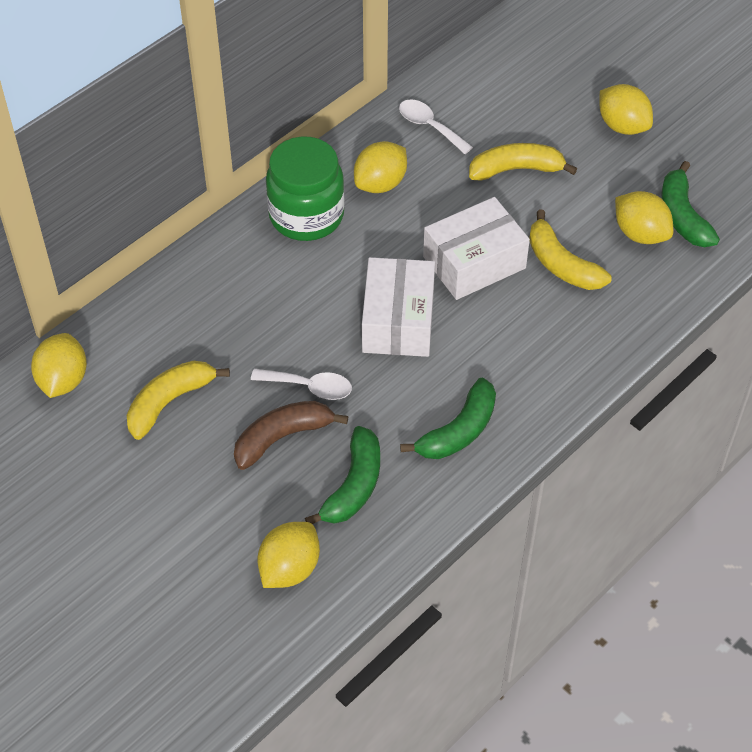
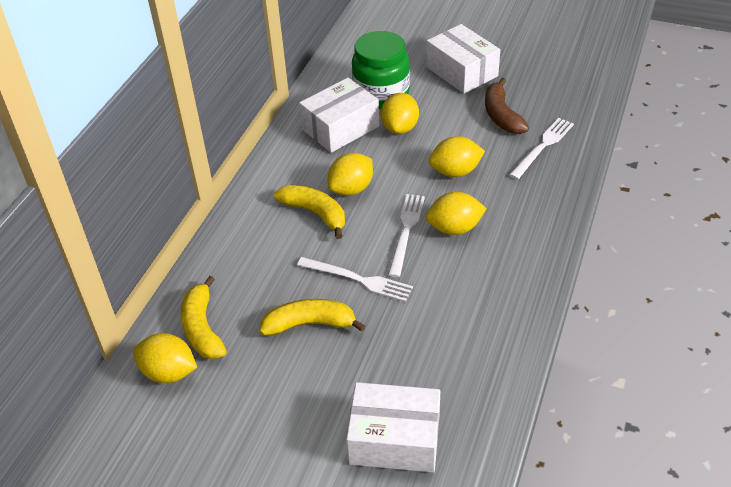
green banana: 3 -> 0
white box: 2 -> 3
white fork: 0 -> 3
white spoon: 2 -> 0

